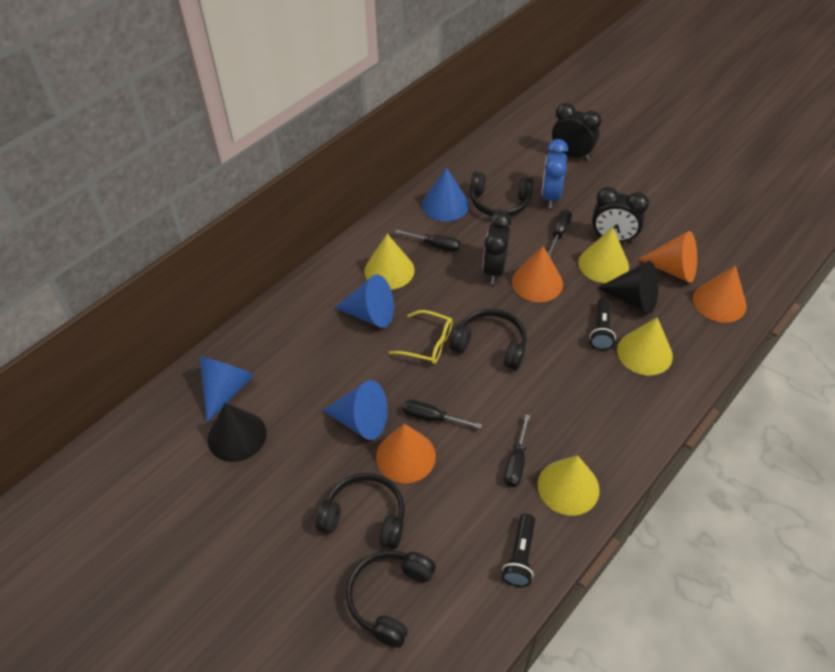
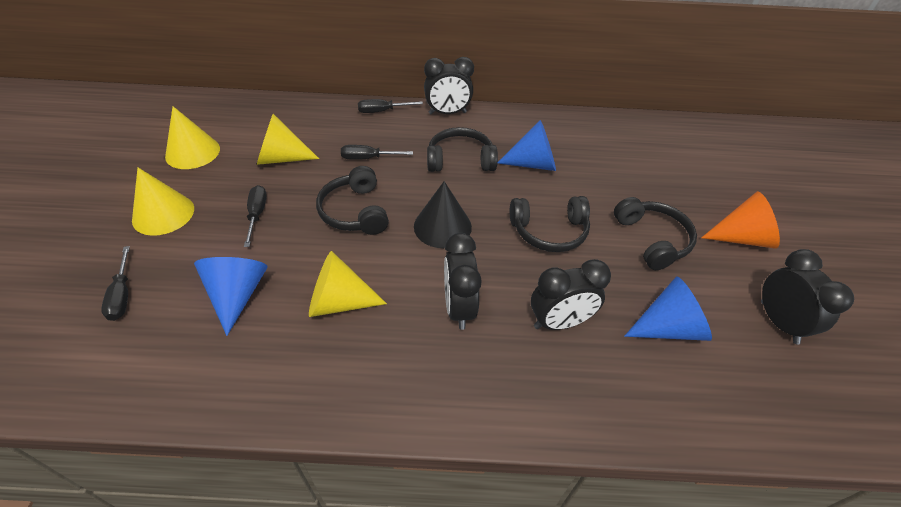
black clock: 3 -> 4
black cone: 2 -> 1
black flashlight: 2 -> 0
blue clock: 1 -> 0
blue cone: 4 -> 3
orange cone: 4 -> 1
yellow glasses: 1 -> 0

